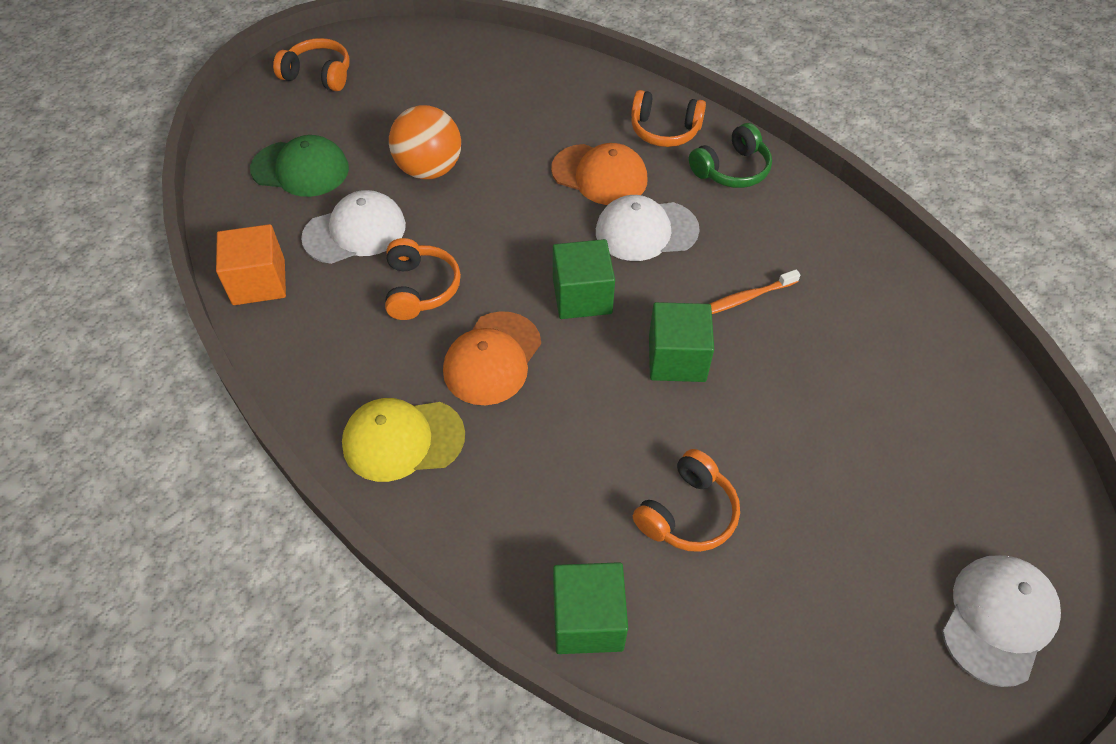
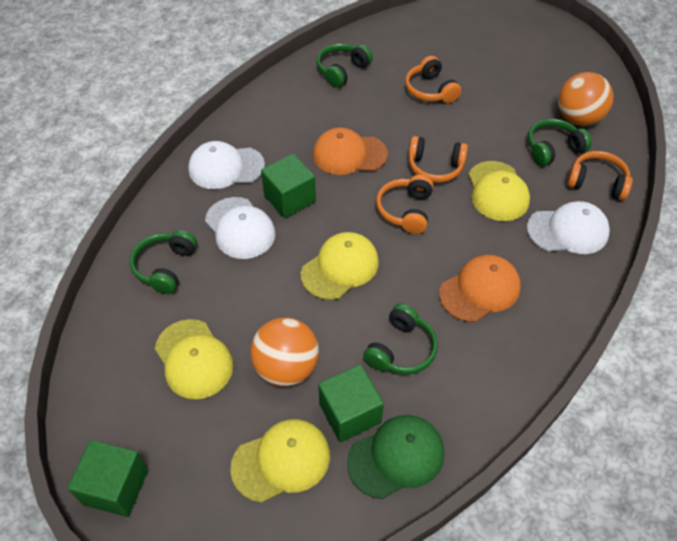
green headphones: 1 -> 4
orange ball: 1 -> 2
orange cube: 1 -> 0
orange toothbrush: 1 -> 0
yellow cap: 1 -> 4

